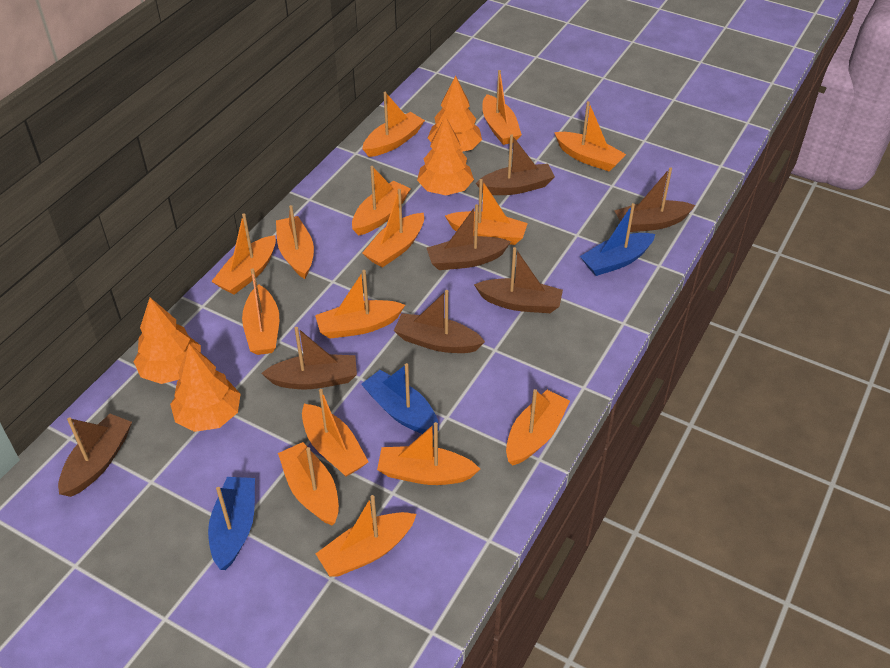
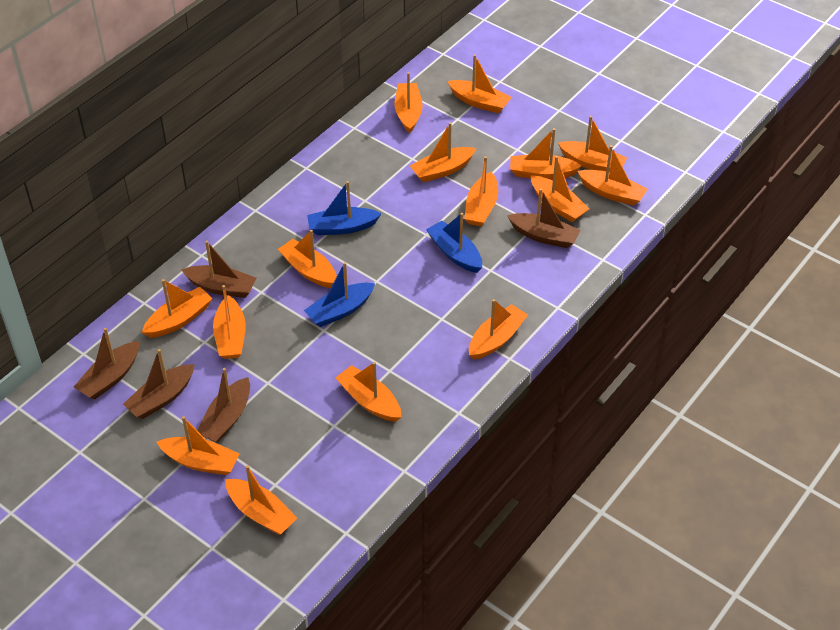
brown boat: 7 -> 5
orange tree: 4 -> 0

